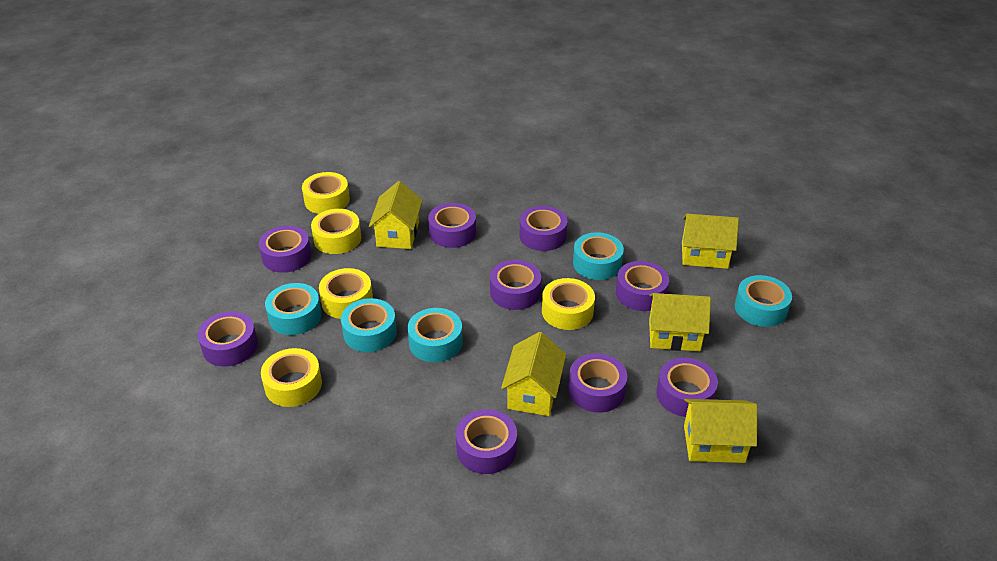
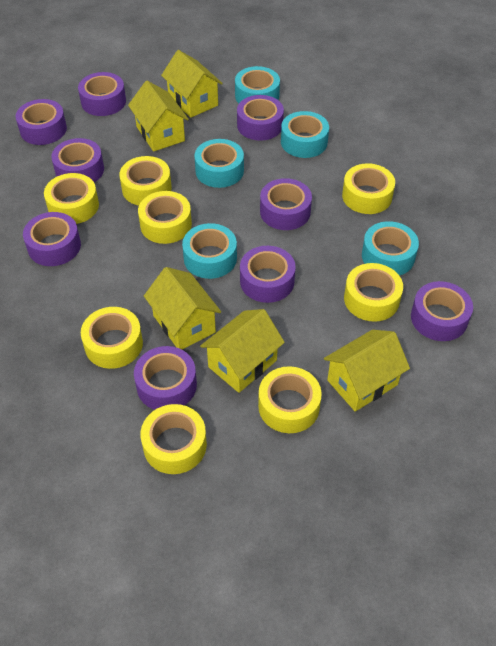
yellow tape: 5 -> 8

